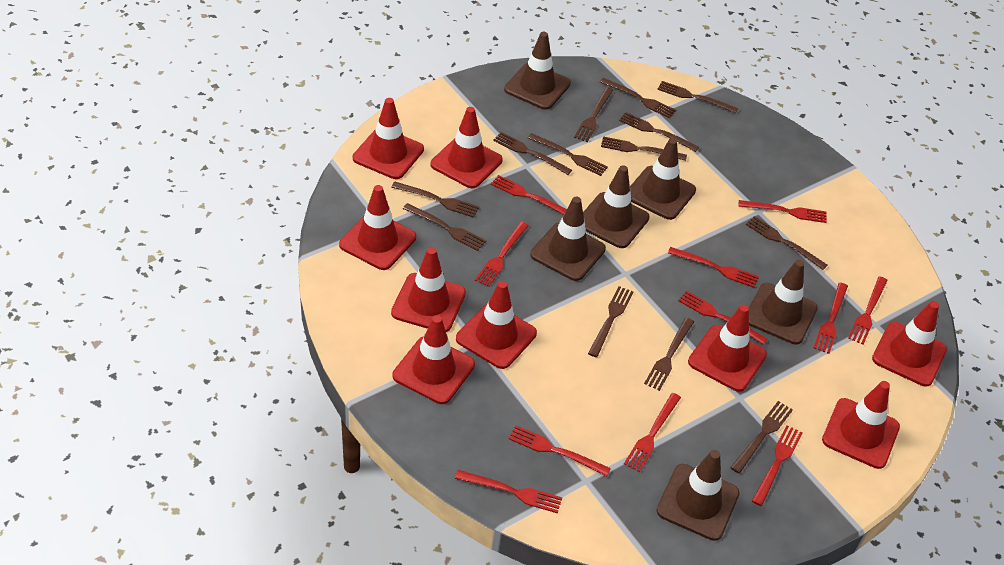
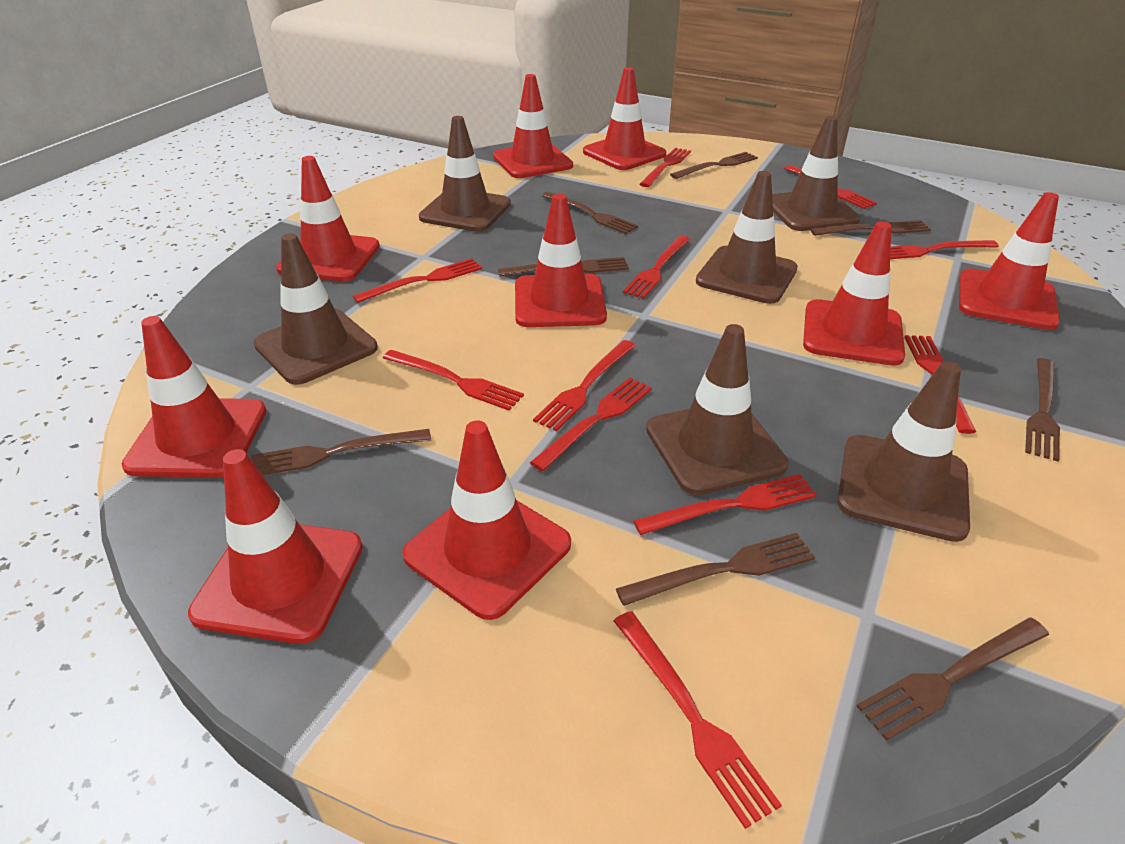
brown fork: 13 -> 8

